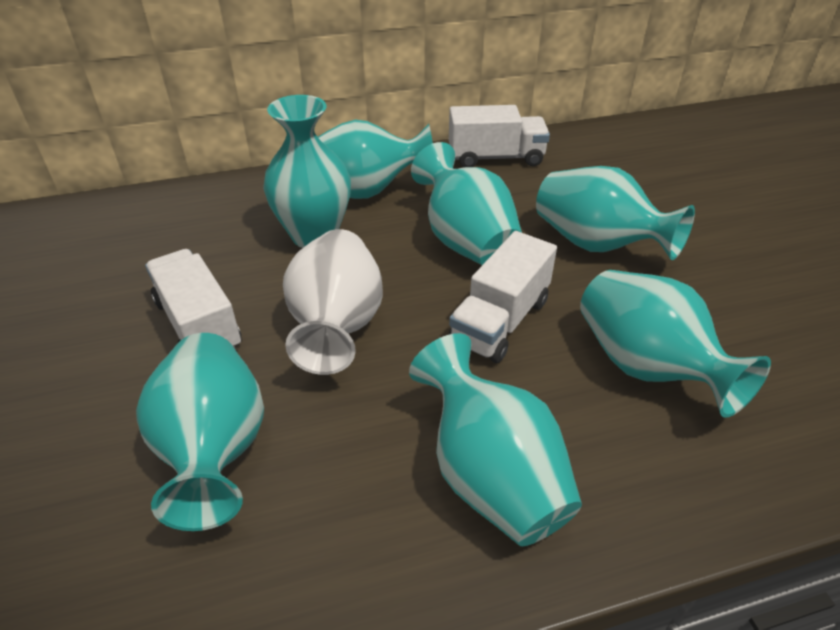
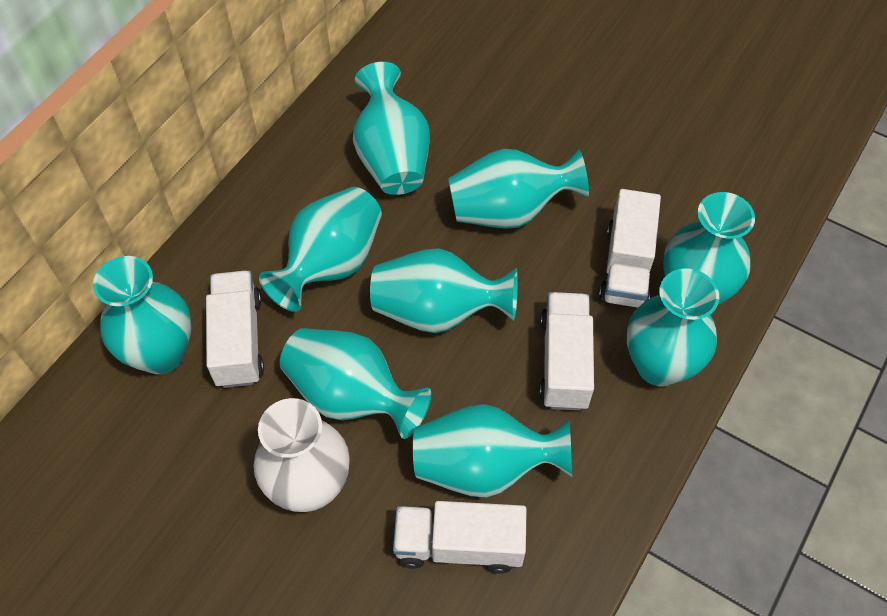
turquoise vase: 7 -> 9
white truck: 3 -> 4

